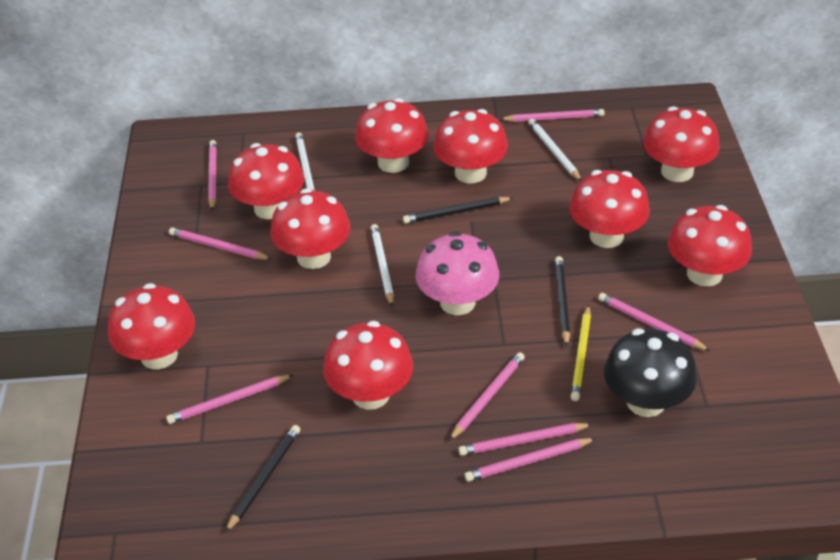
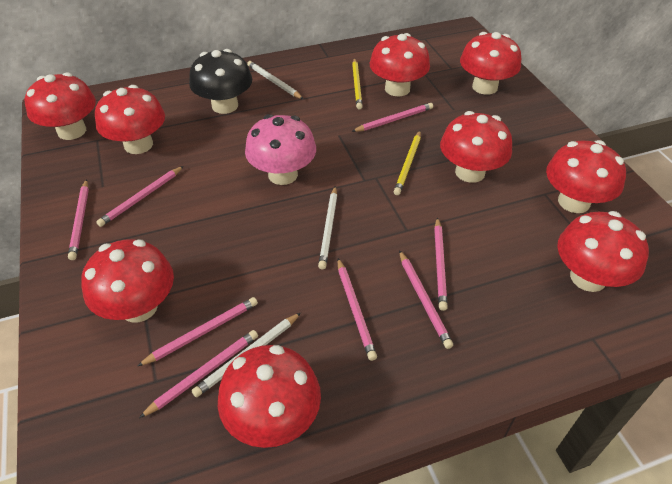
black pencil: 3 -> 0
yellow pencil: 1 -> 2

